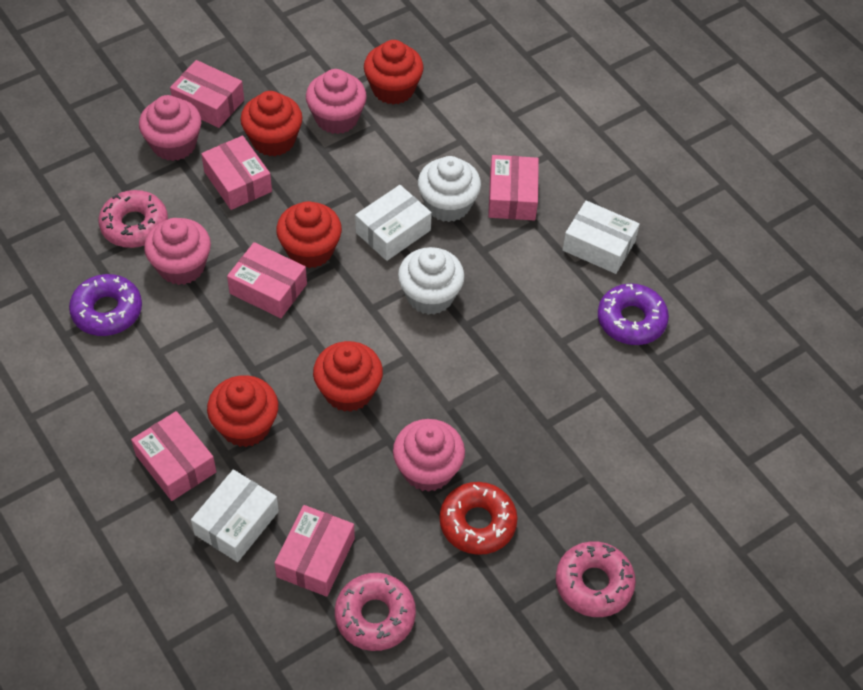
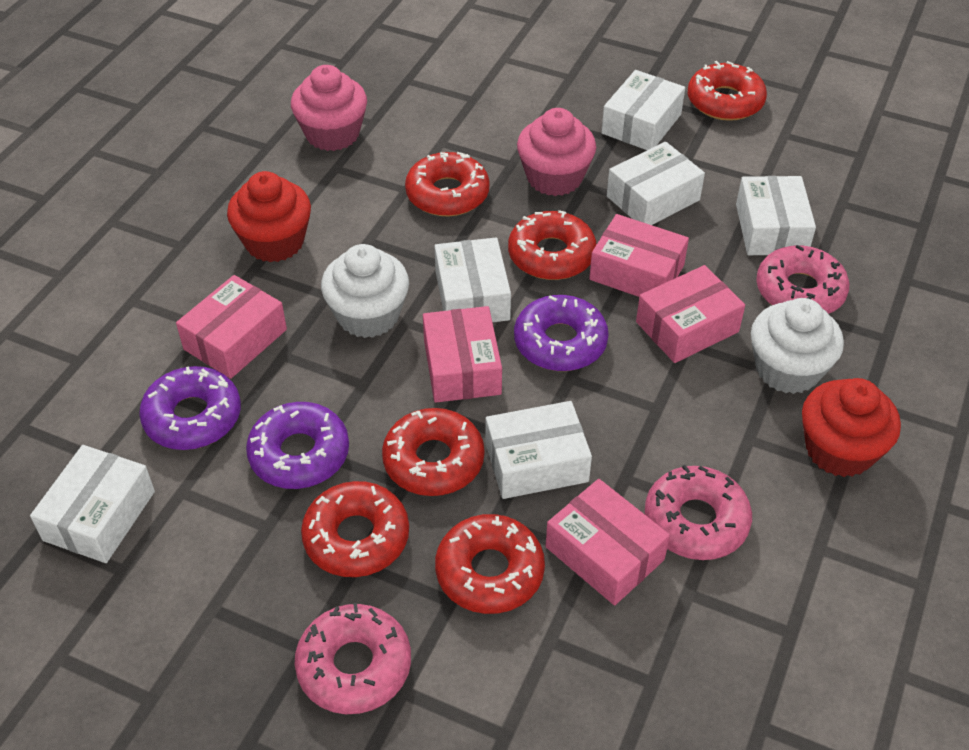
pink box: 6 -> 5
pink cupcake: 4 -> 2
purple donut: 2 -> 3
red cupcake: 5 -> 2
red donut: 1 -> 6
white box: 3 -> 6

